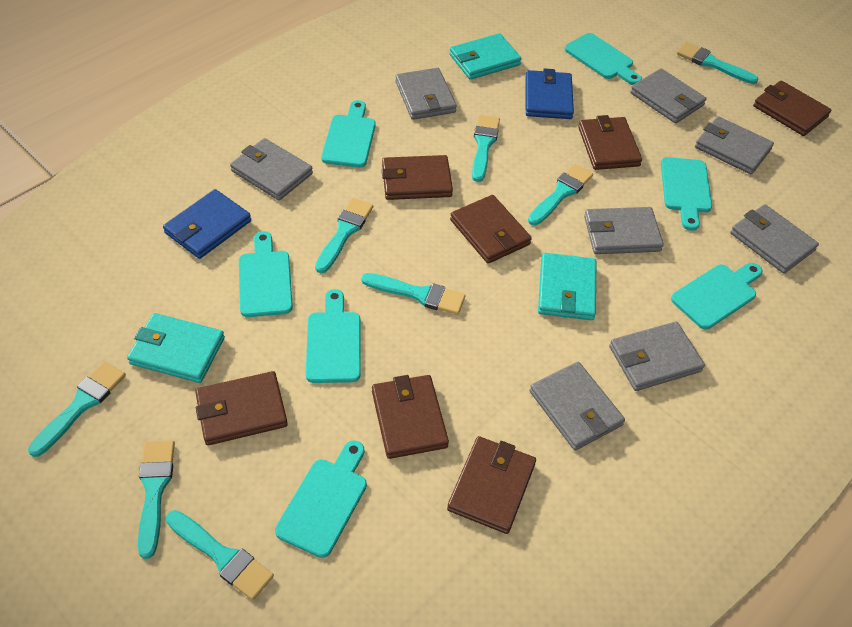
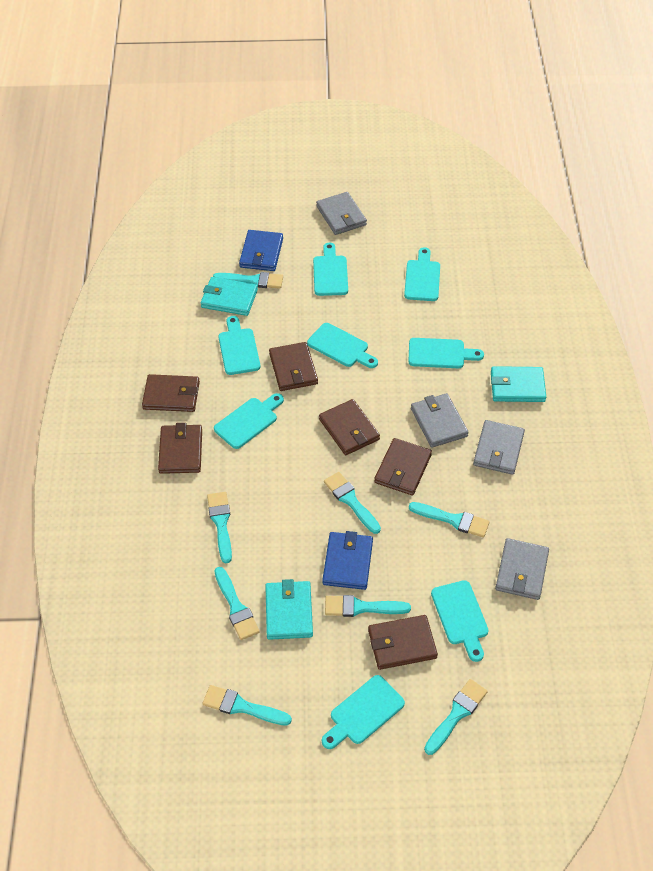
brown wallet: 7 -> 6
grey wallet: 8 -> 4
turquoise cutting board: 7 -> 8

